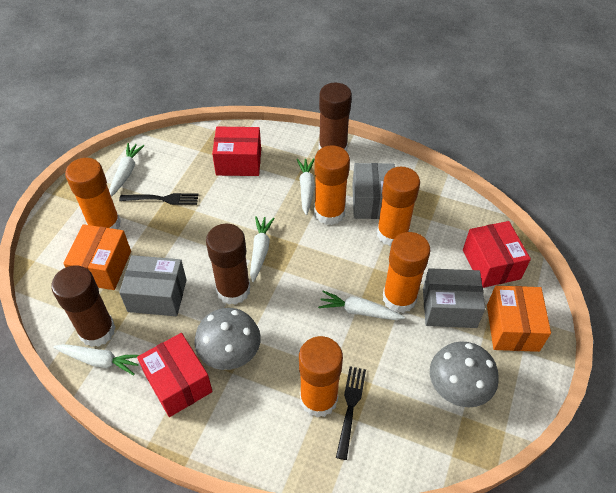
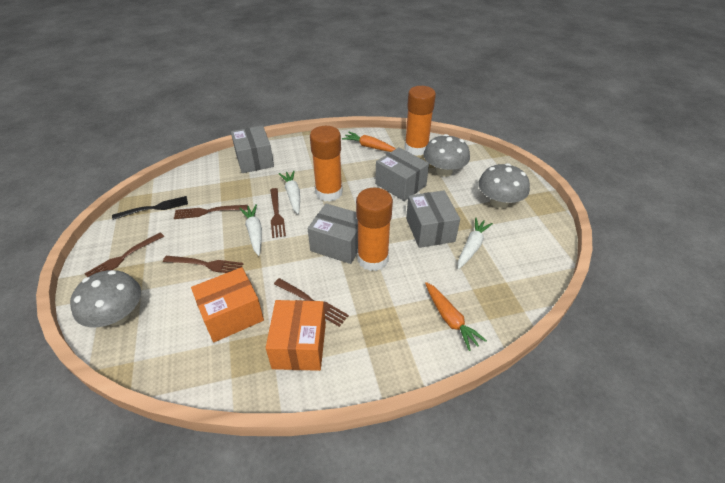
black fork: 2 -> 1
brown fork: 0 -> 5
brown glue stick: 3 -> 0
grey box: 3 -> 4
grey mushroom: 2 -> 3
orange carrot: 0 -> 2
orange glue stick: 5 -> 3
red box: 3 -> 0
white carrot: 5 -> 3

